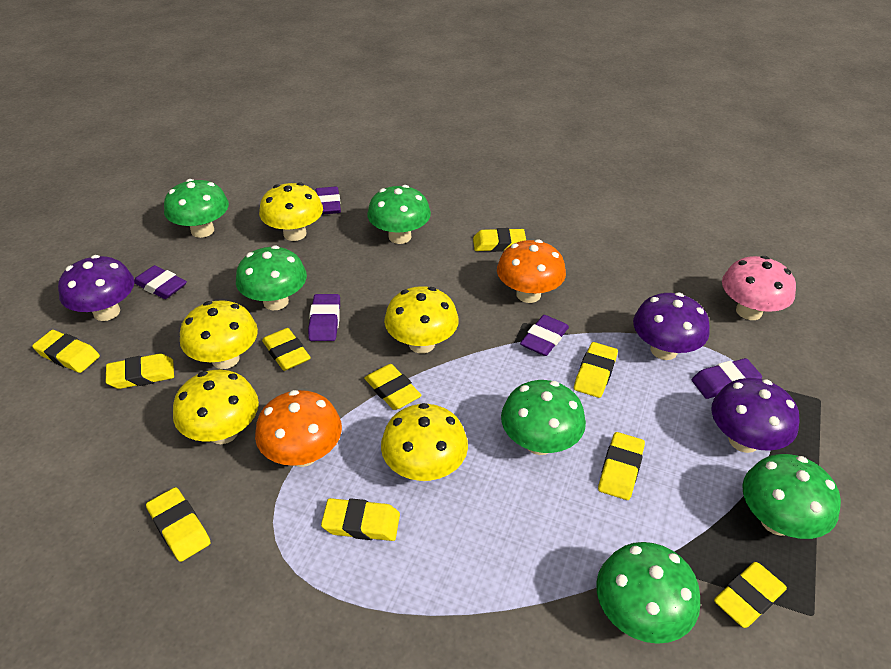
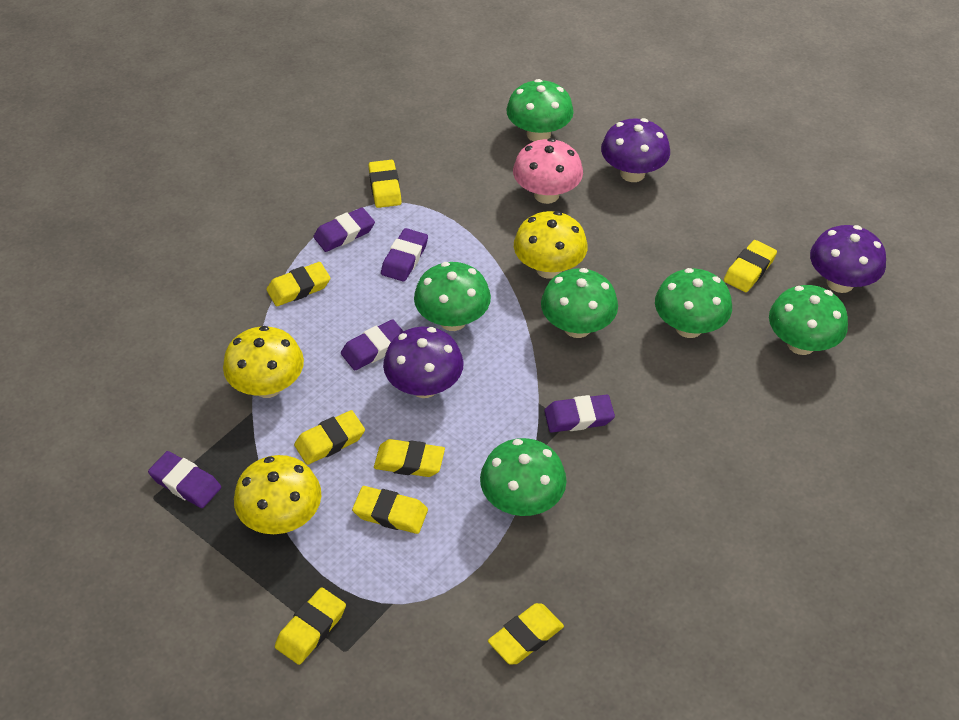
orange mushroom: 2 -> 0
yellow eraser: 10 -> 8
yellow mushroom: 5 -> 3

